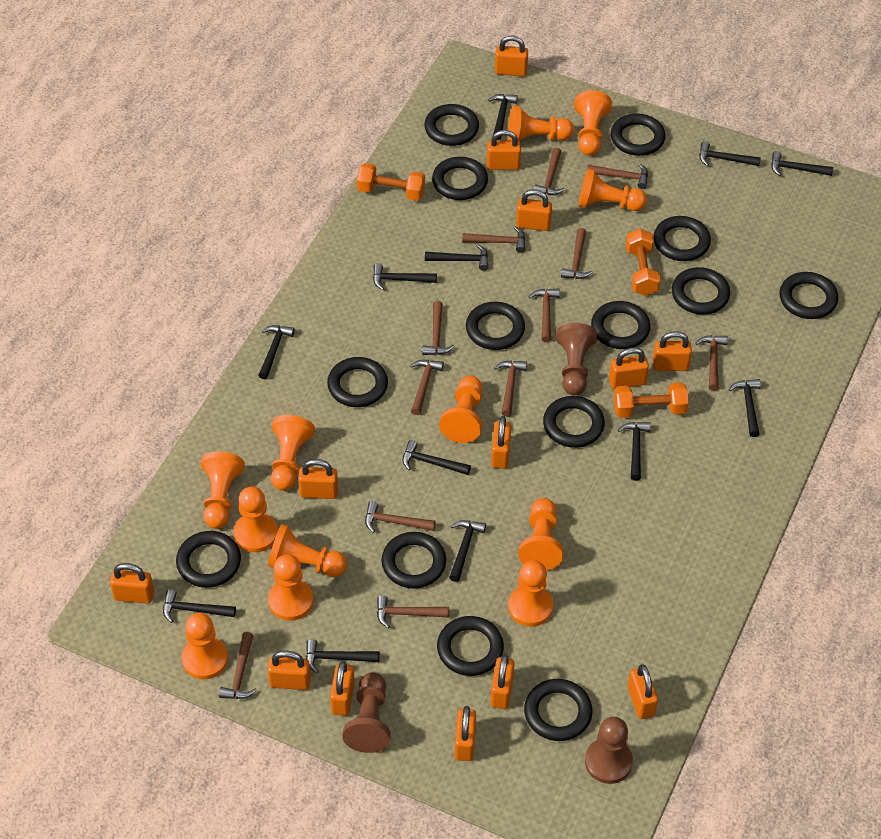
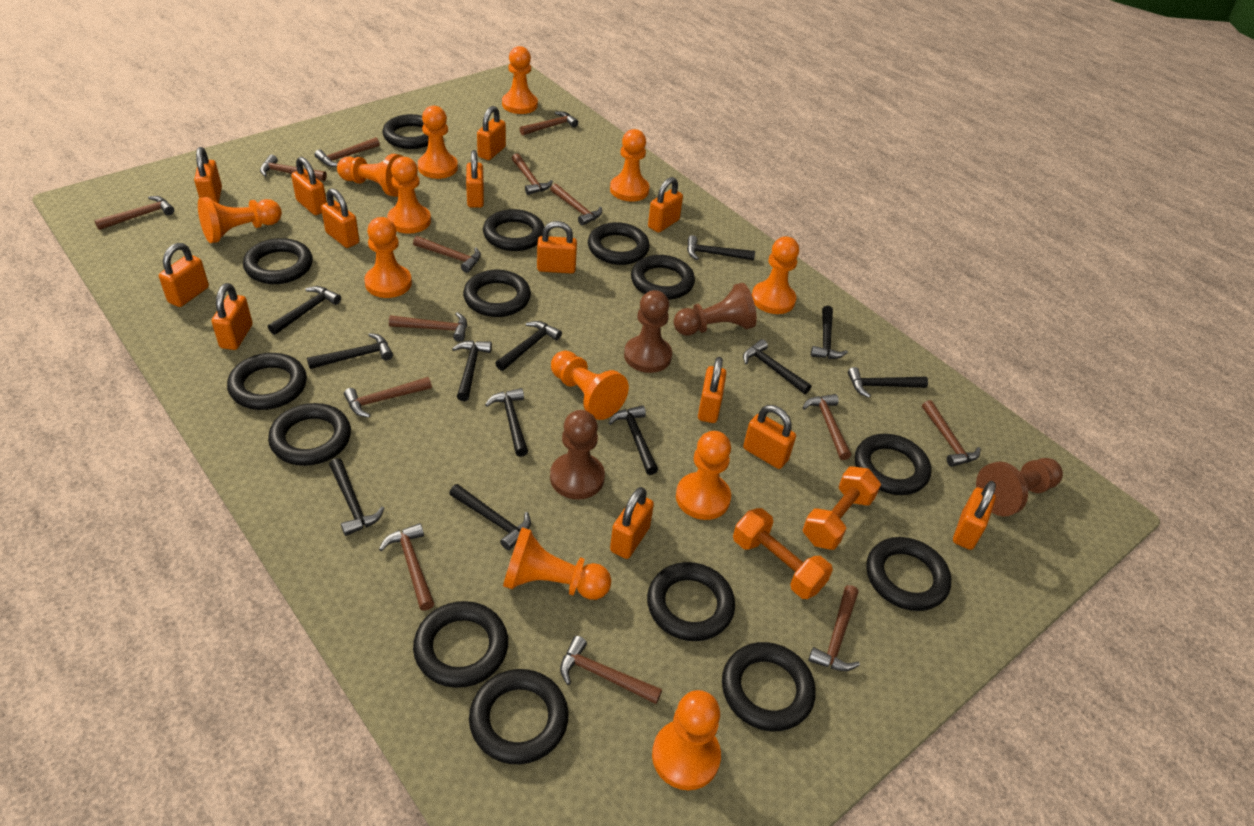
brown hammer: 12 -> 14
brown pawn: 3 -> 4
orange dumbbell: 3 -> 2

